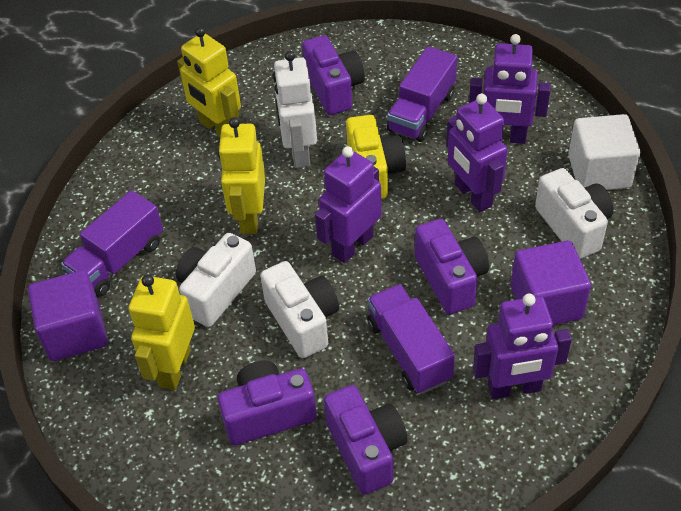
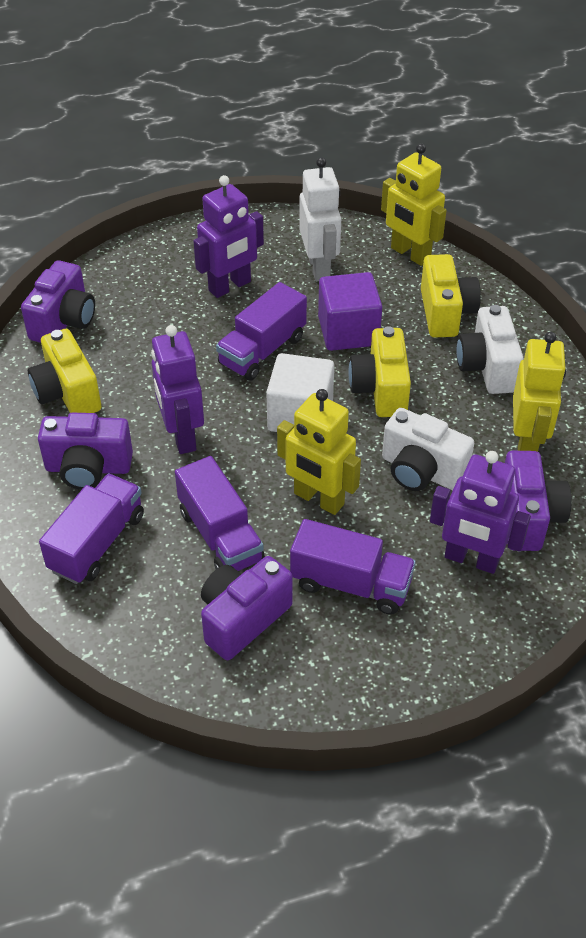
purple cube: 2 -> 1
purple robot: 4 -> 3
purple truck: 3 -> 4
white camera: 3 -> 2
yellow camera: 1 -> 3

